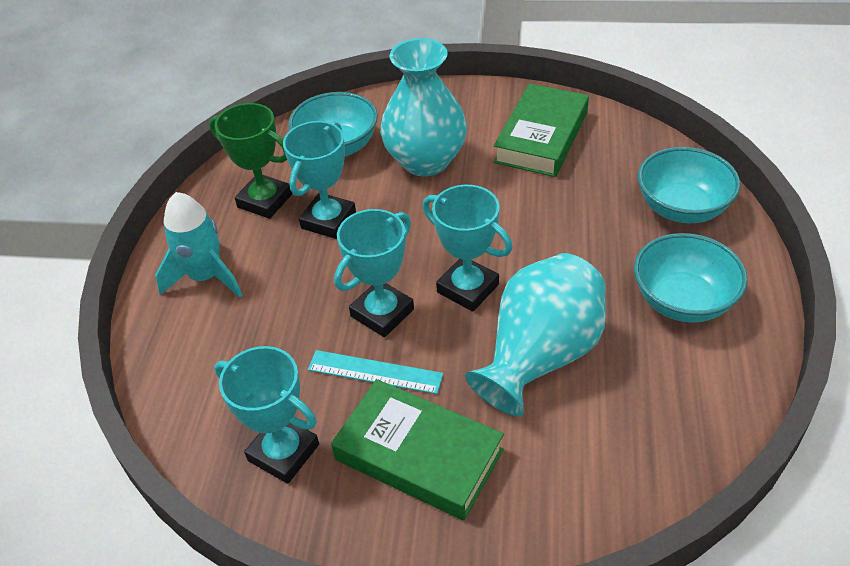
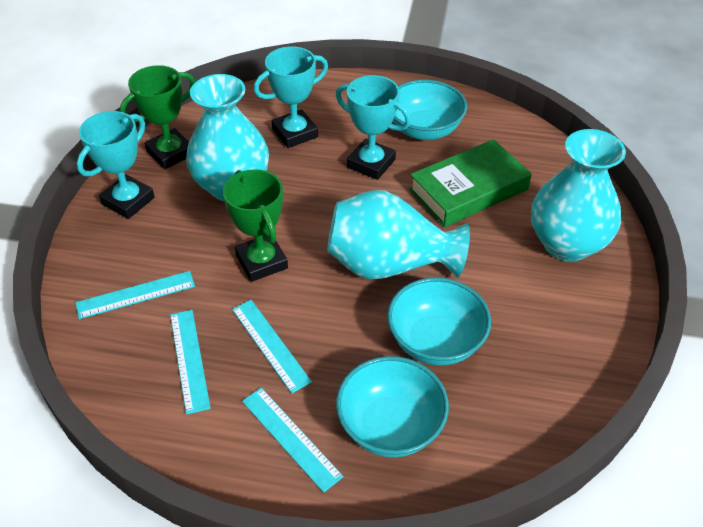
green book: 2 -> 1
green trophy: 1 -> 2
turquoise rocket: 1 -> 0
turquoise ruler: 1 -> 4
turquoise trophy: 4 -> 3
turquoise vase: 2 -> 3

